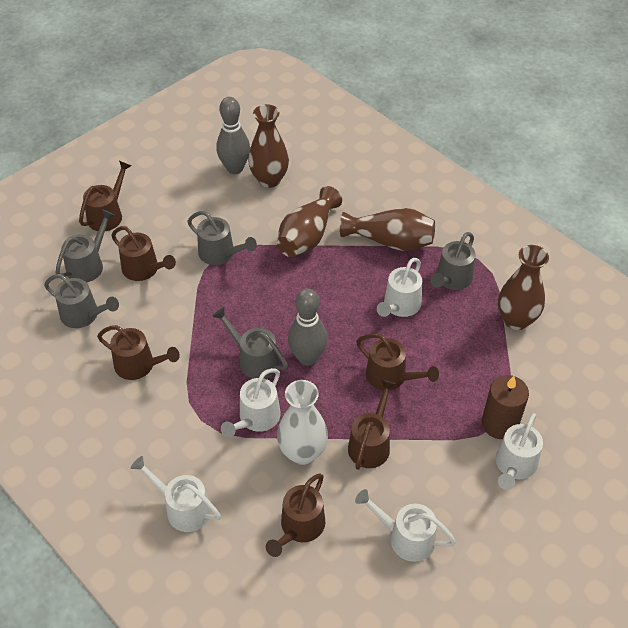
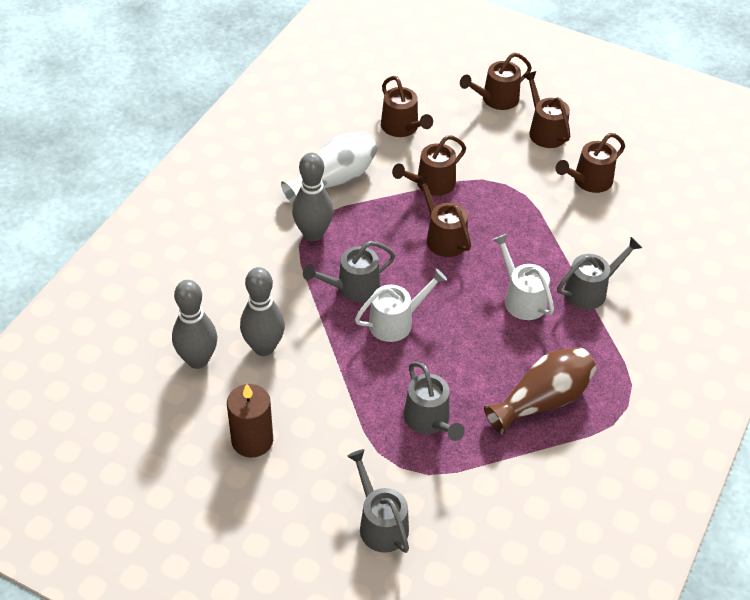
brown vase: 4 -> 1
grey bowling pin: 2 -> 3
grey watering can: 5 -> 4
white watering can: 5 -> 2

